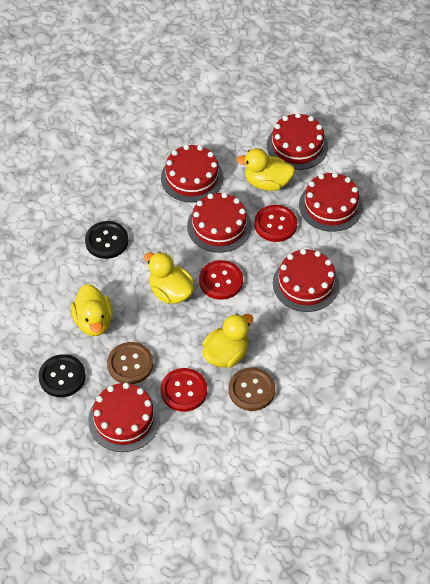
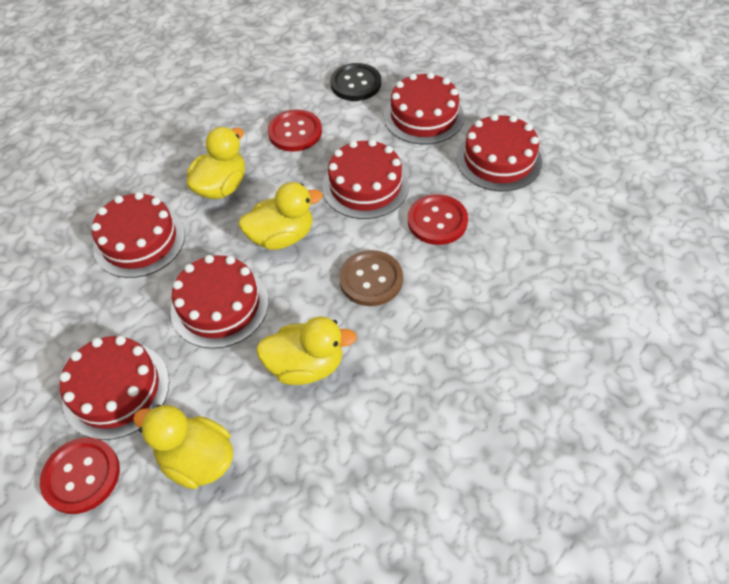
black button: 2 -> 1
brown button: 2 -> 1

